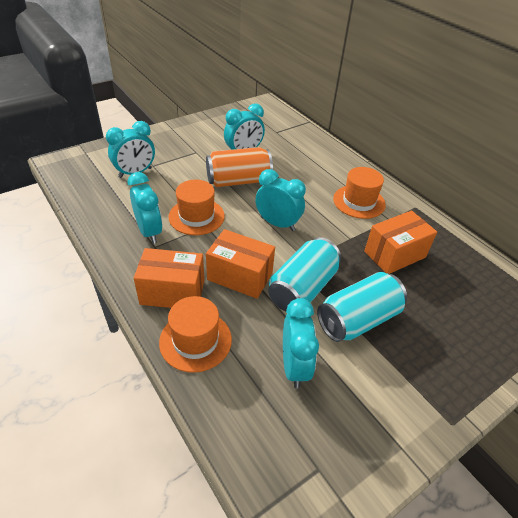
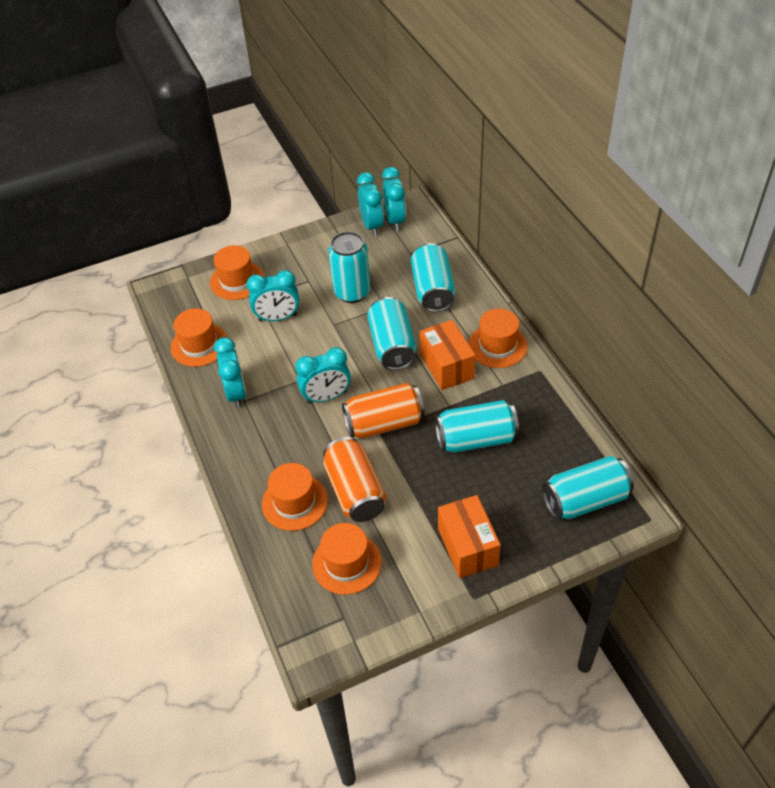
orange box: 3 -> 2
orange can: 1 -> 2
orange hat: 3 -> 5
turquoise can: 2 -> 5

